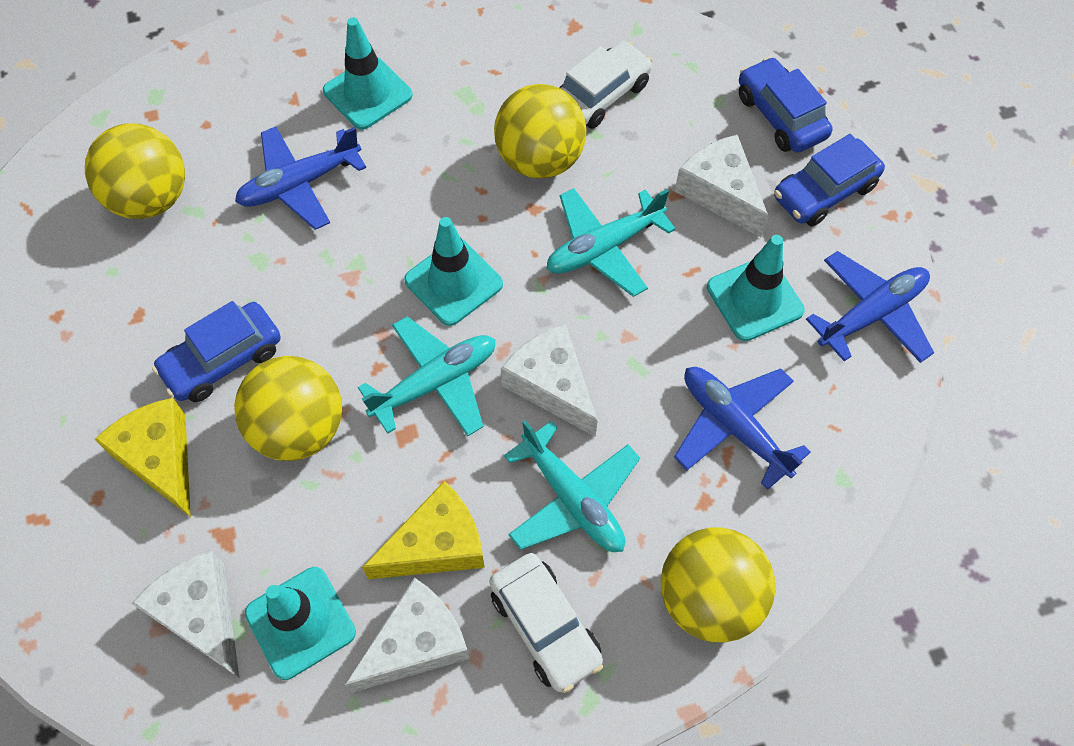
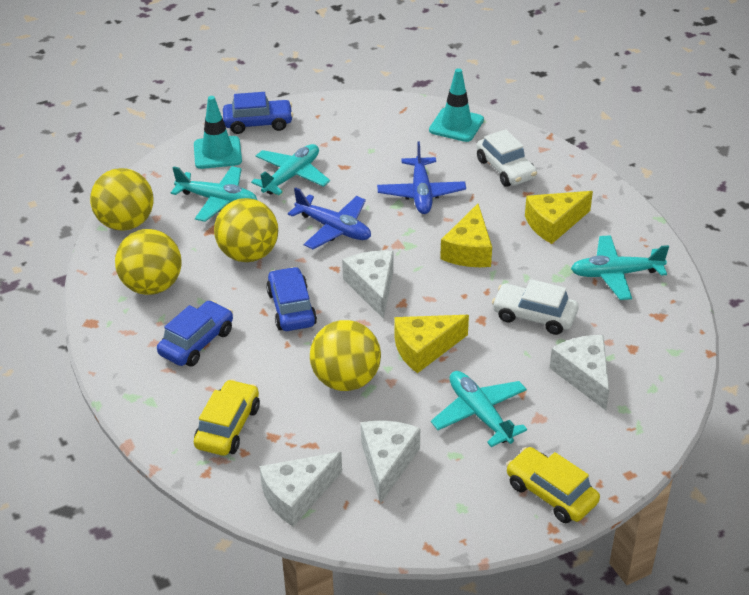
blue plane: 3 -> 2
turquoise plane: 3 -> 4
turquoise traffic cone: 4 -> 2
yellow car: 0 -> 2
yellow cheese: 2 -> 3

